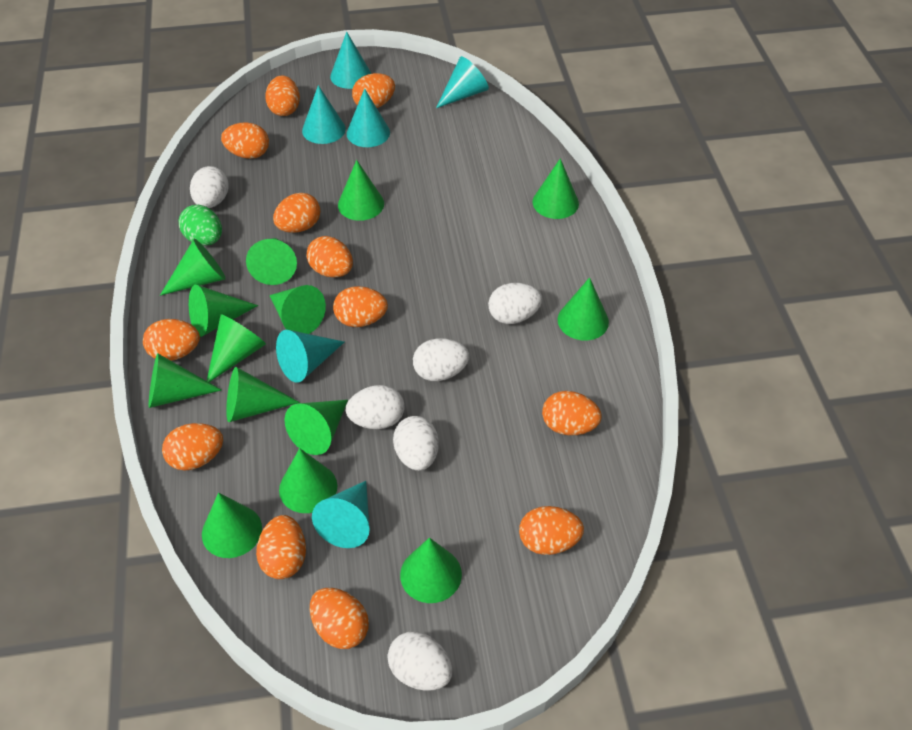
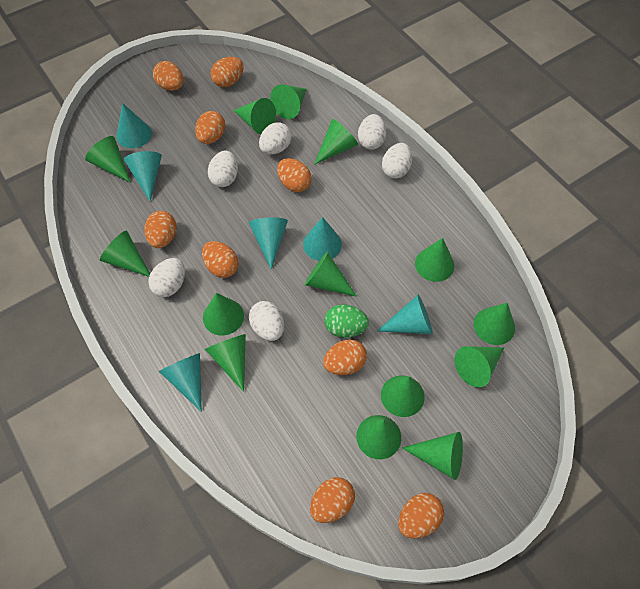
orange egg: 12 -> 9

